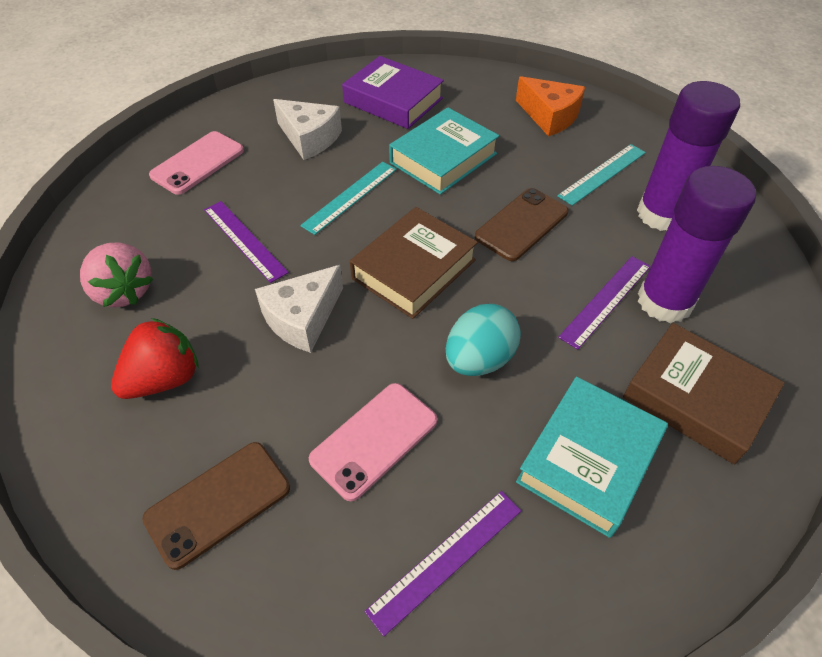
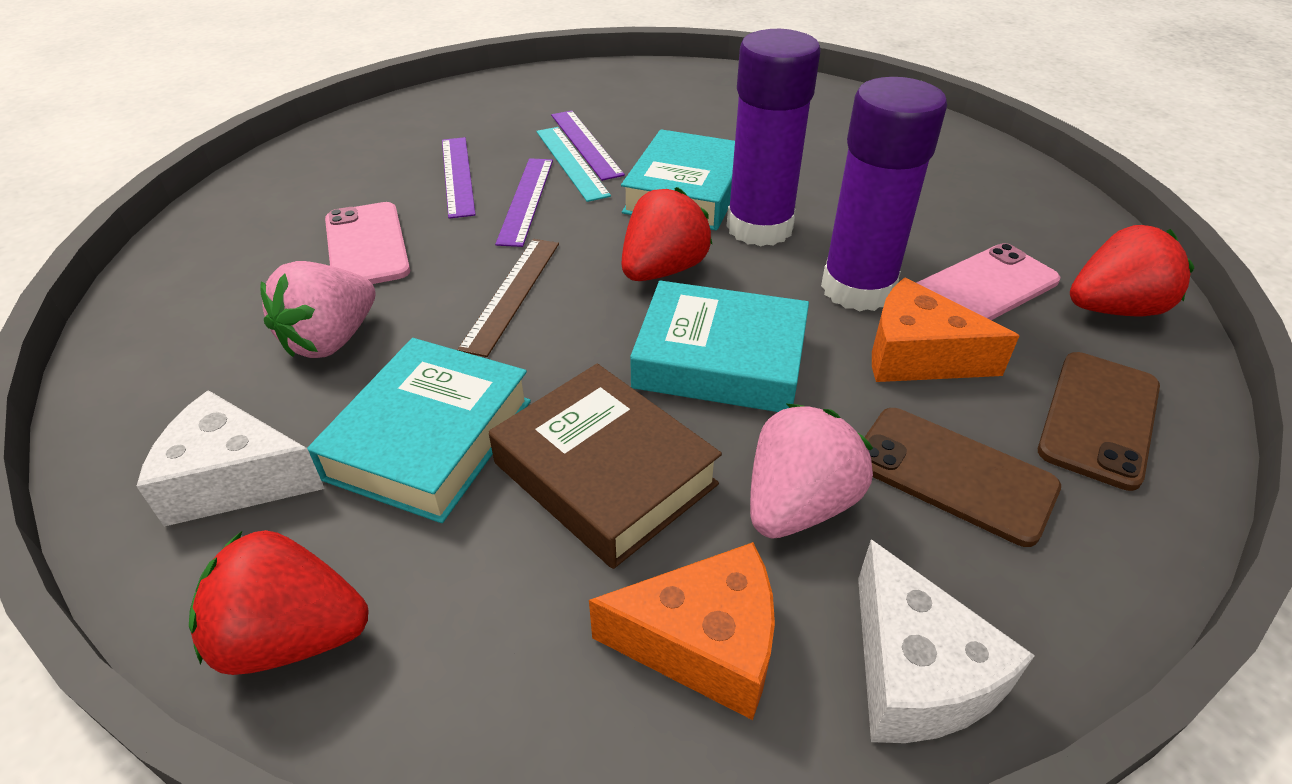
brown book: 2 -> 1
brown ruler: 0 -> 1
orange cheese: 1 -> 2
pink strawberry: 1 -> 2
purple book: 1 -> 0
red strawberry: 1 -> 3
turquoise book: 2 -> 3
turquoise egg: 1 -> 0
turquoise ruler: 2 -> 1

